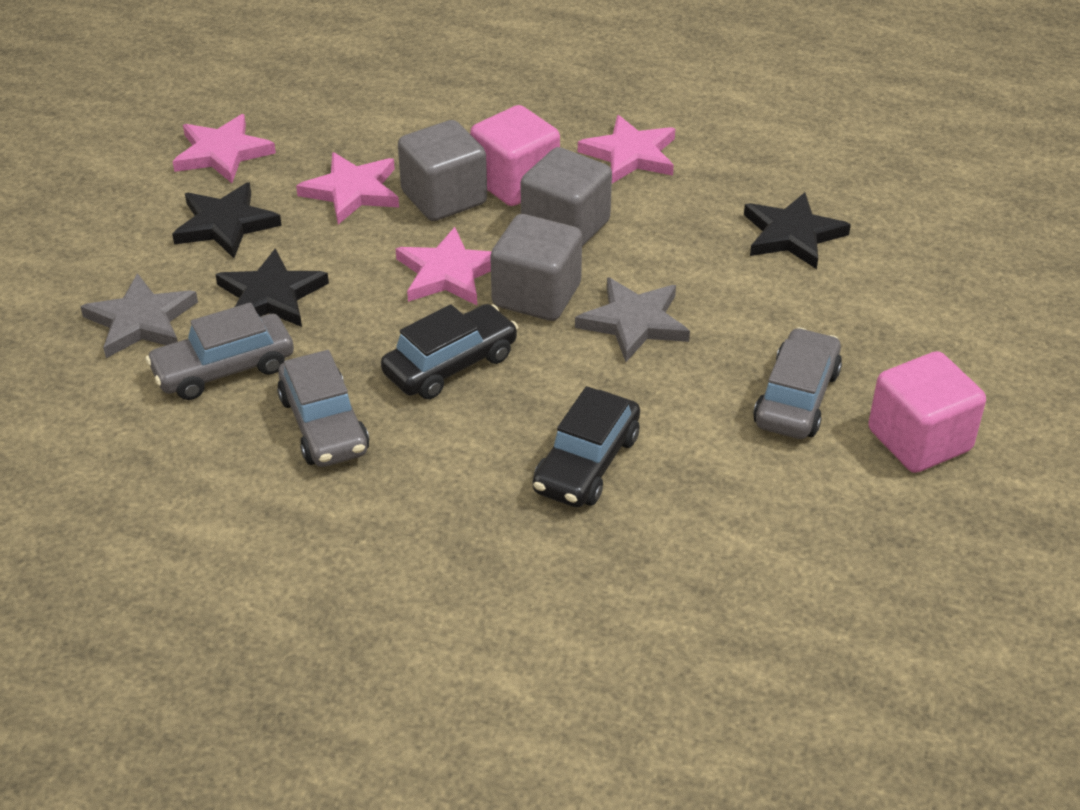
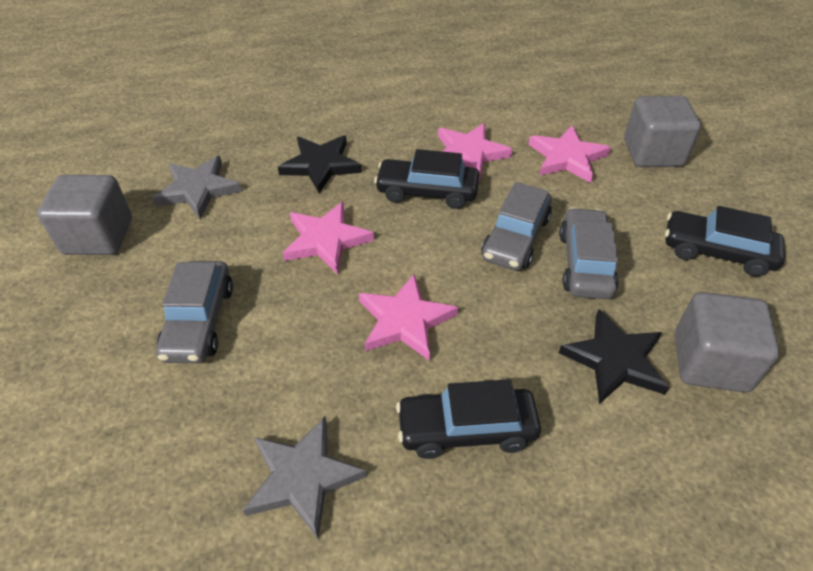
black car: 2 -> 3
black star: 3 -> 2
pink cube: 2 -> 0

